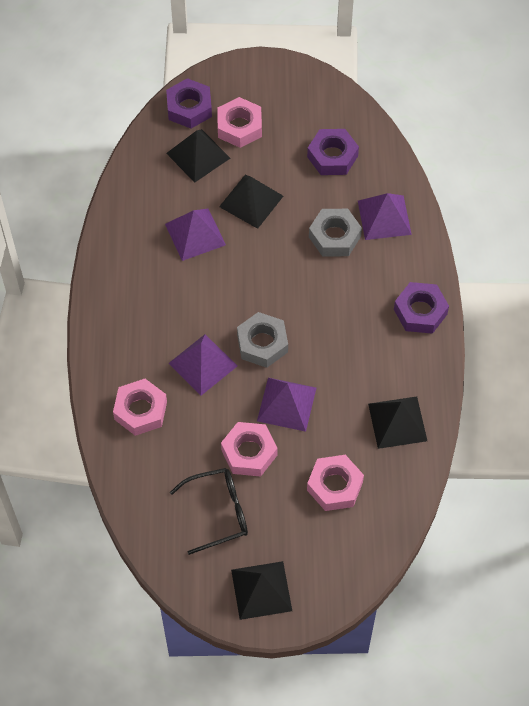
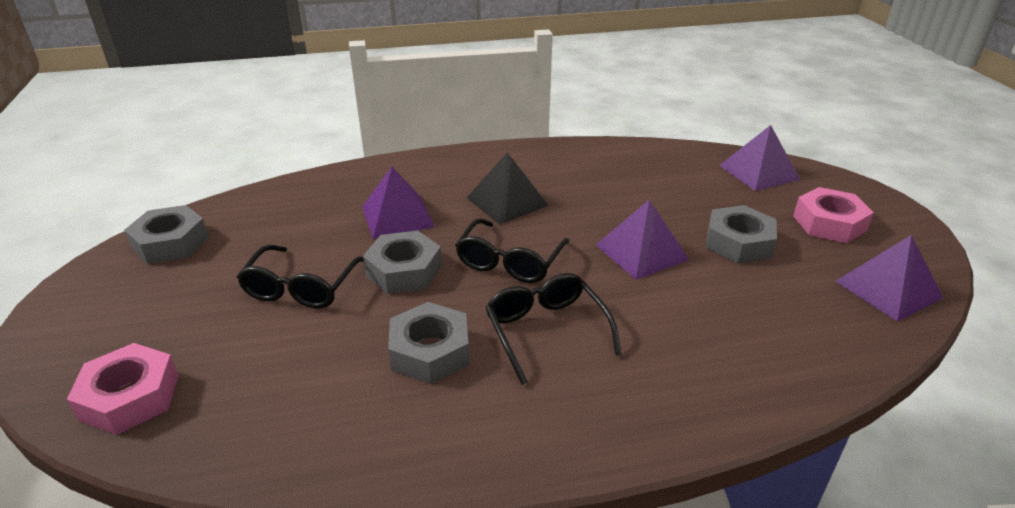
black glasses: 1 -> 3
black pyramid: 4 -> 1
grey nut: 2 -> 4
pink nut: 4 -> 2
purple nut: 3 -> 0

